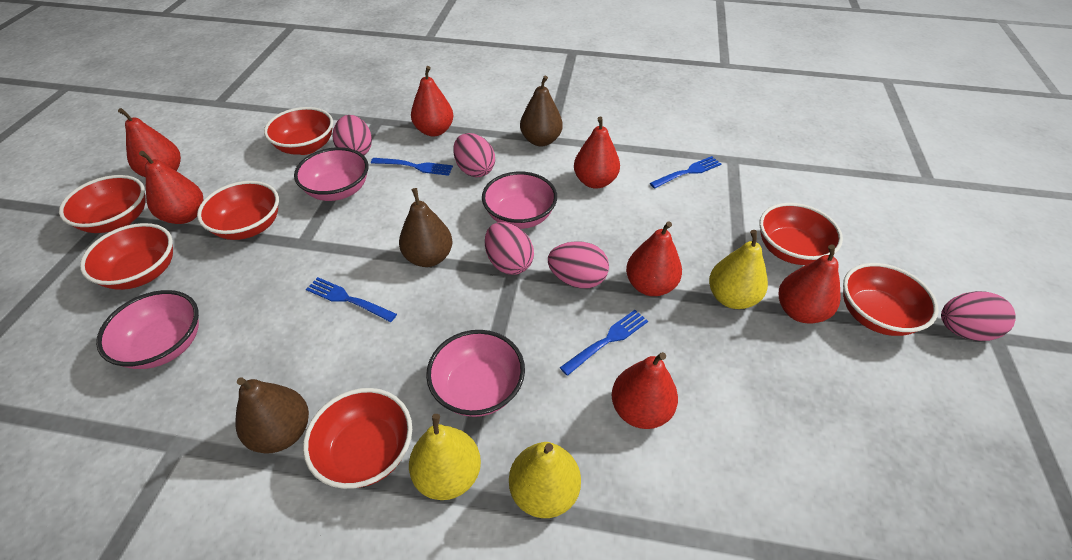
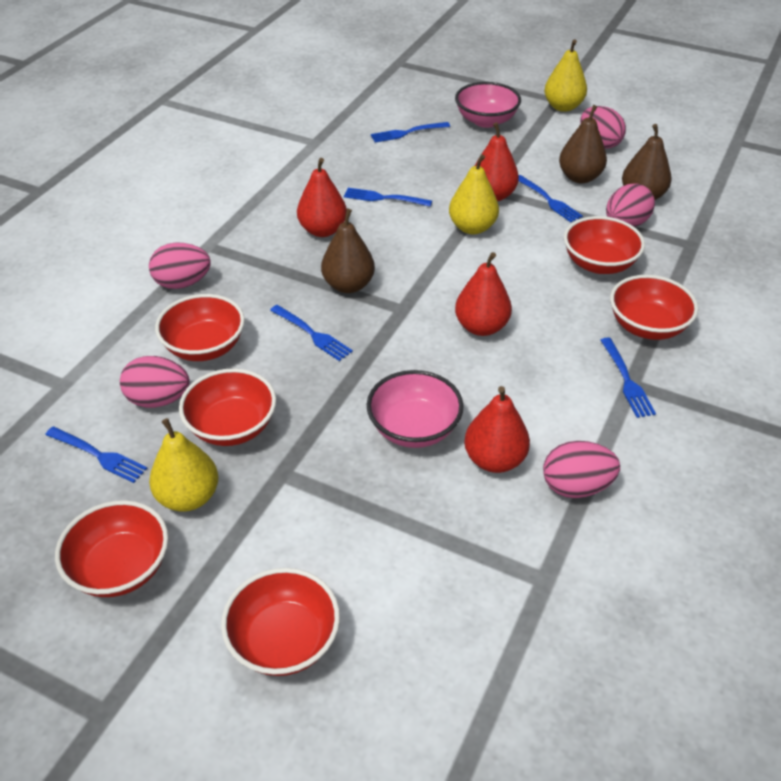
blue fork: 4 -> 6
pink bowl: 4 -> 2
red bowl: 7 -> 6
red pear: 7 -> 4

